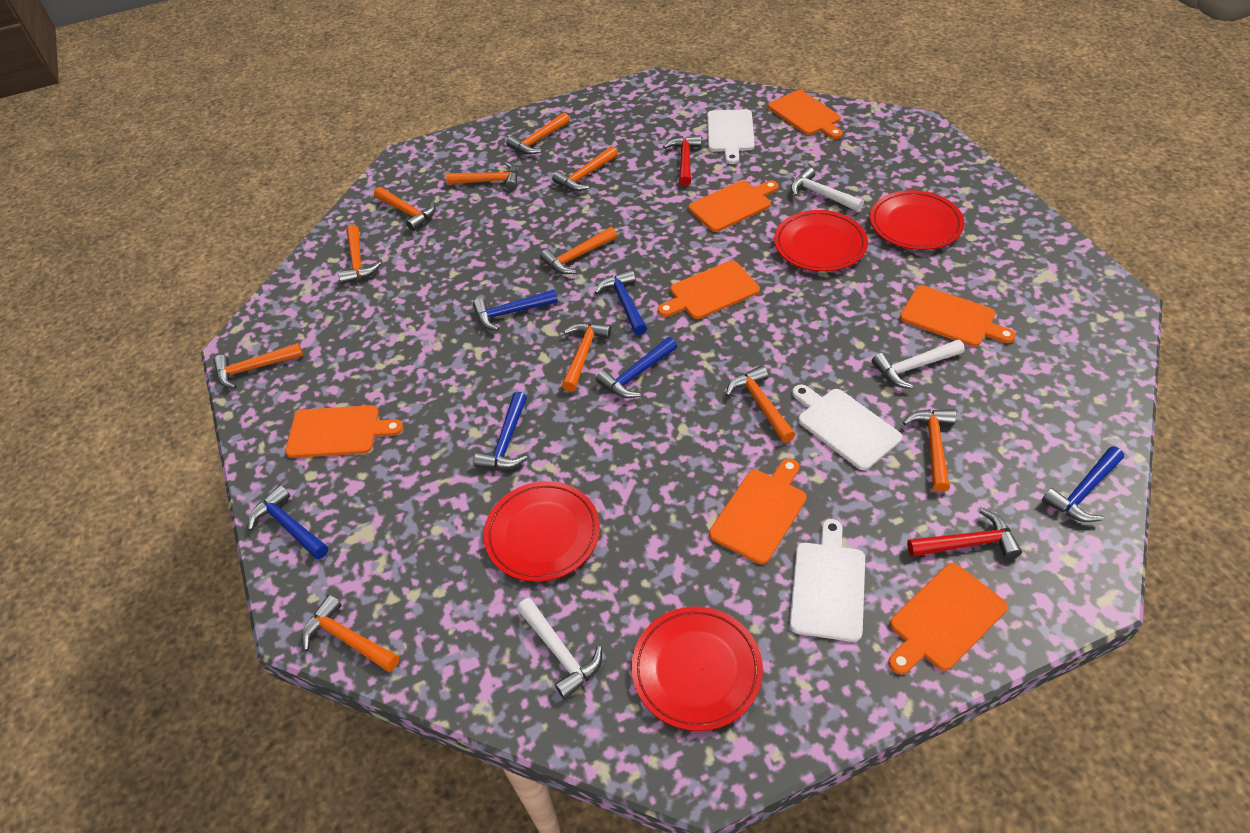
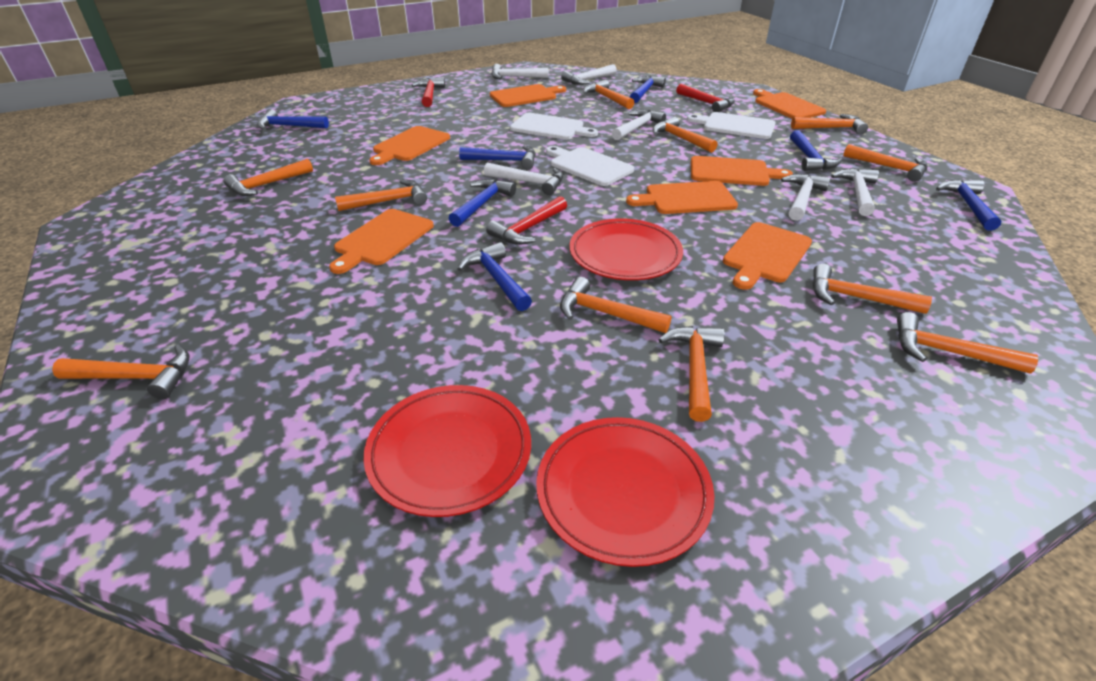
blue hammer: 6 -> 7
red hammer: 2 -> 3
red plate: 4 -> 3
white hammer: 3 -> 6

